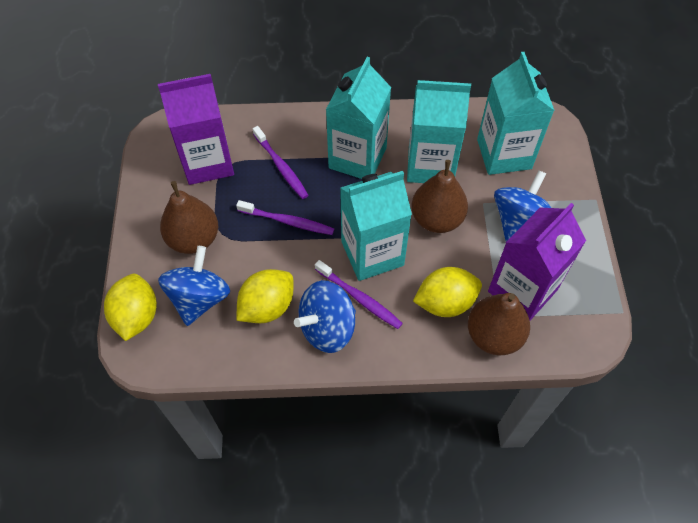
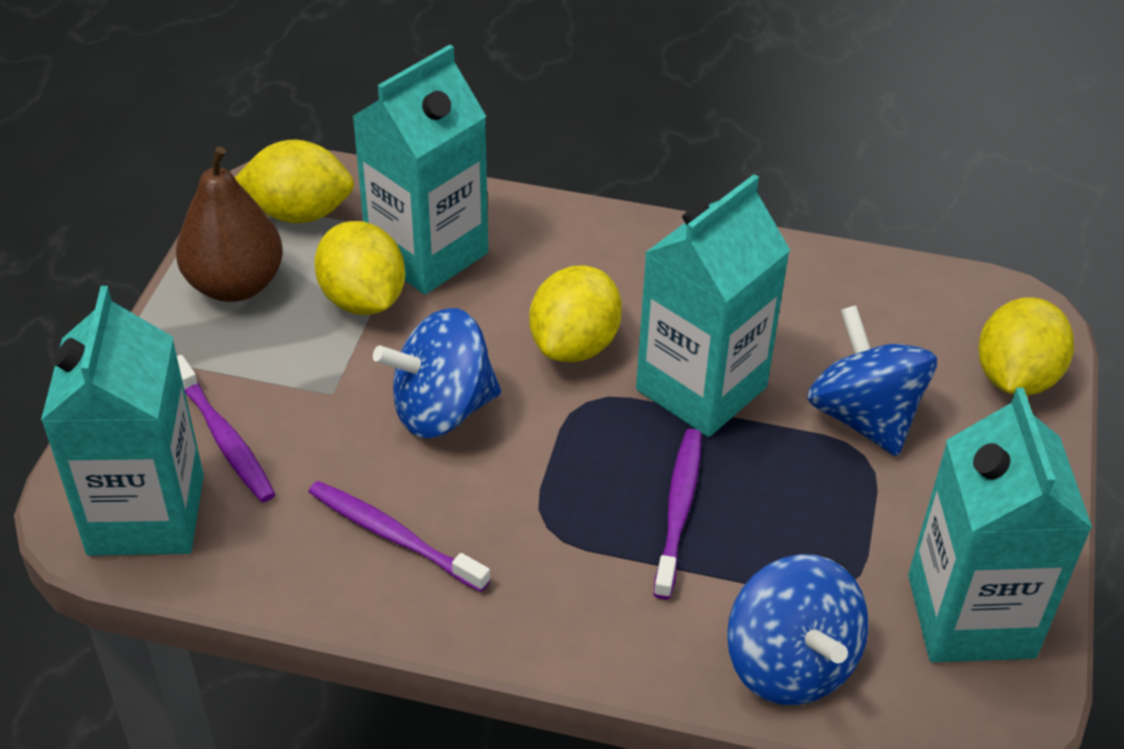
brown pear: 3 -> 1
purple carton: 2 -> 0
yellow lemon: 3 -> 4

